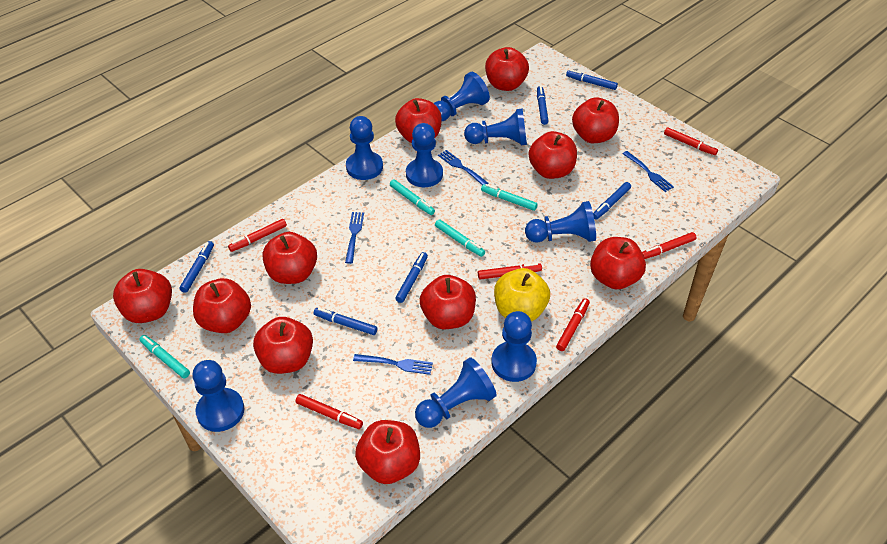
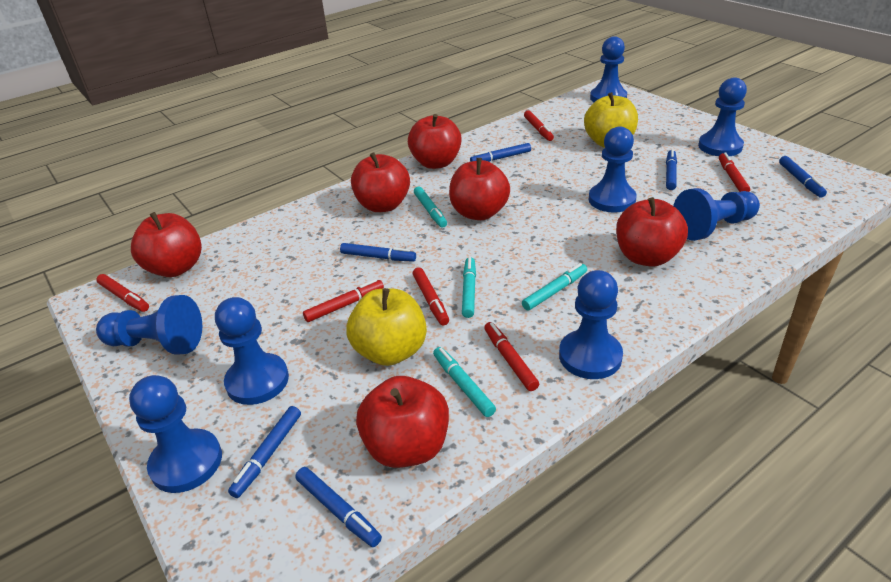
blue fork: 4 -> 0
red apple: 11 -> 6
yellow apple: 1 -> 2

